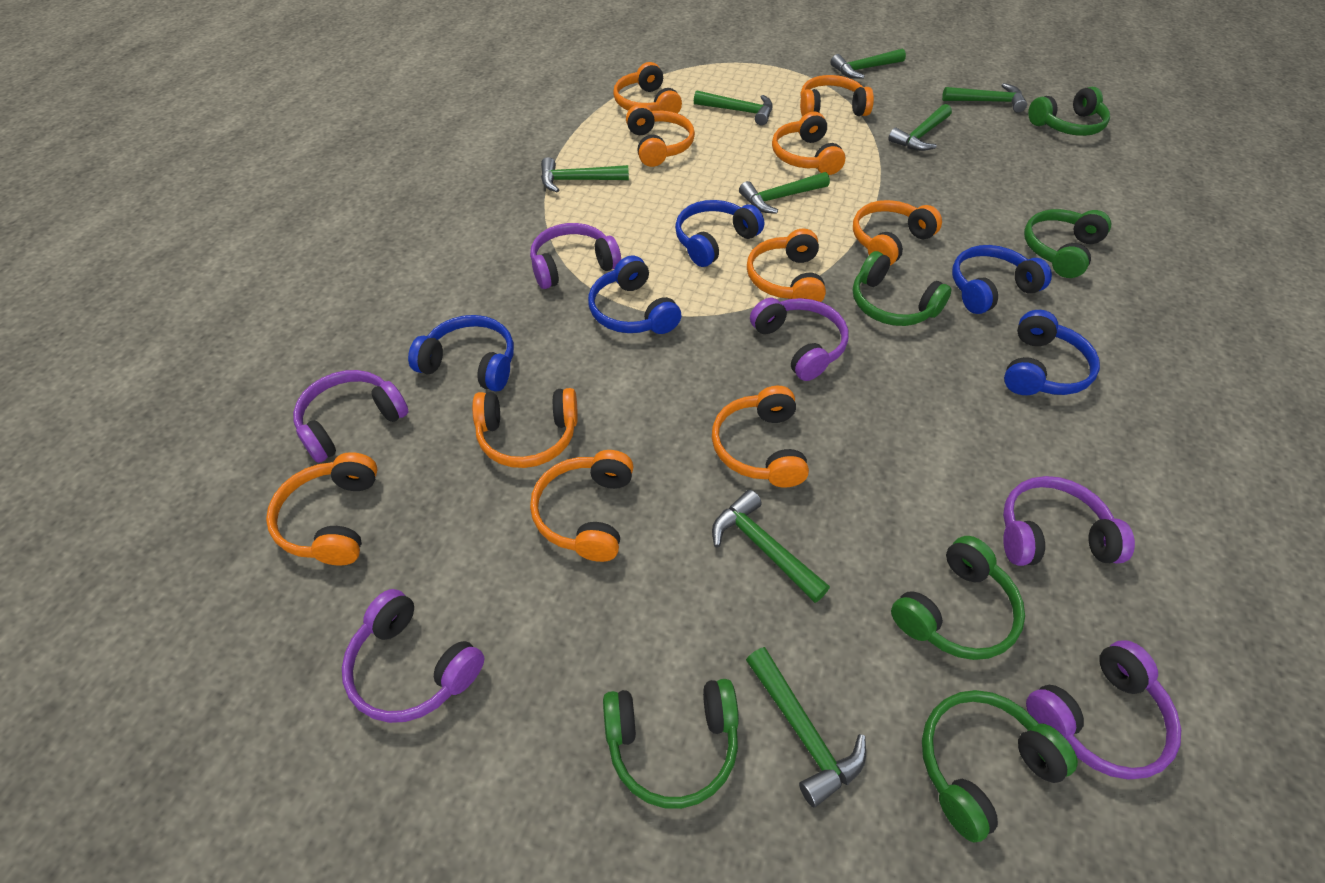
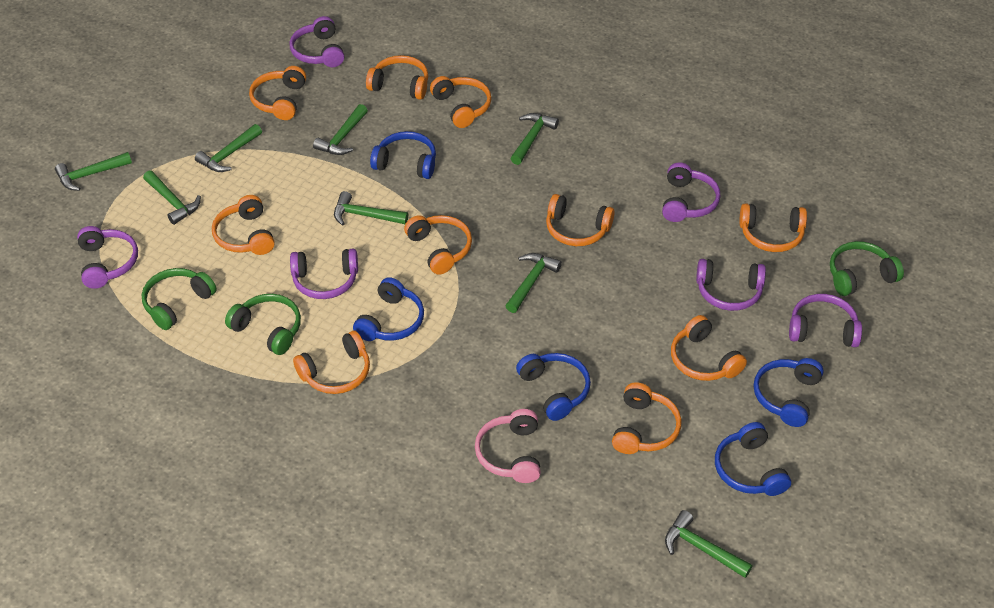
green headphones: 6 -> 3
pink headphones: 0 -> 1

